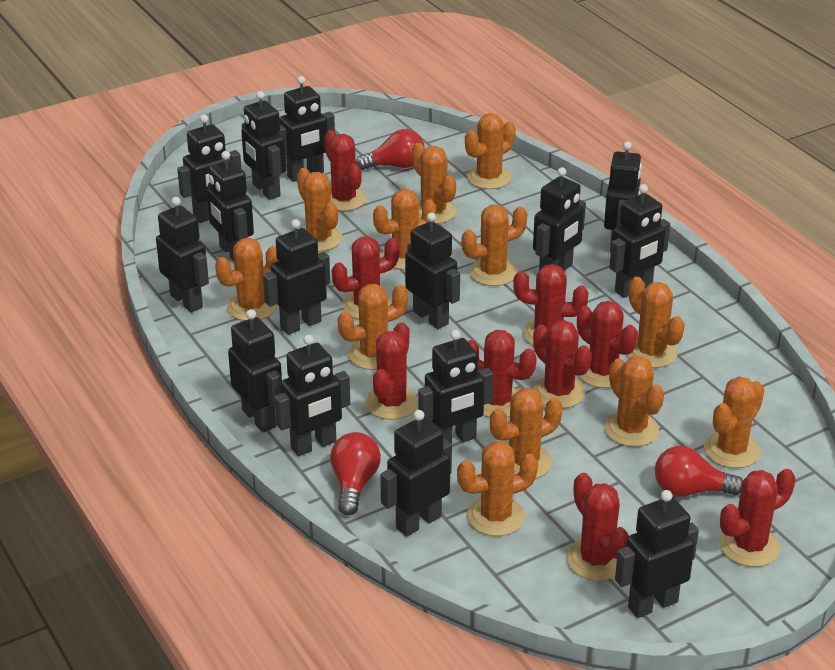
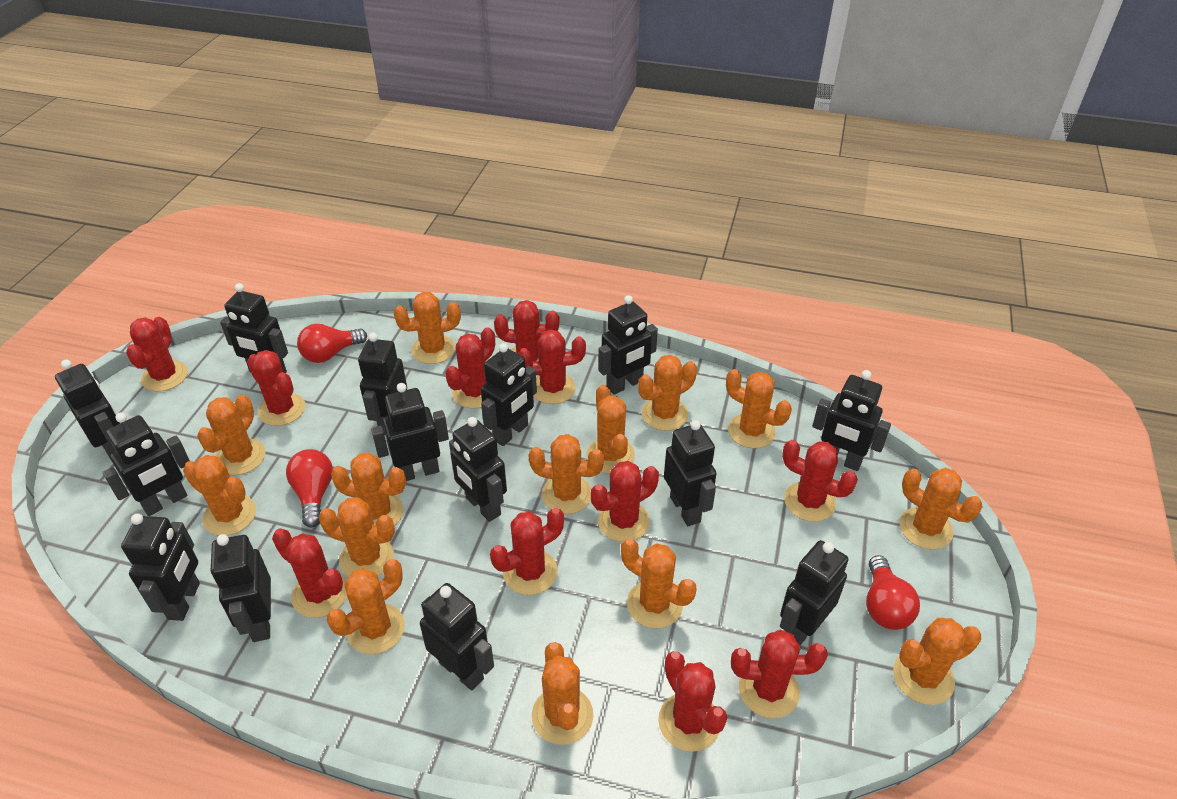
black robot: 15 -> 14
orange cactus: 12 -> 14
red cactus: 9 -> 11

